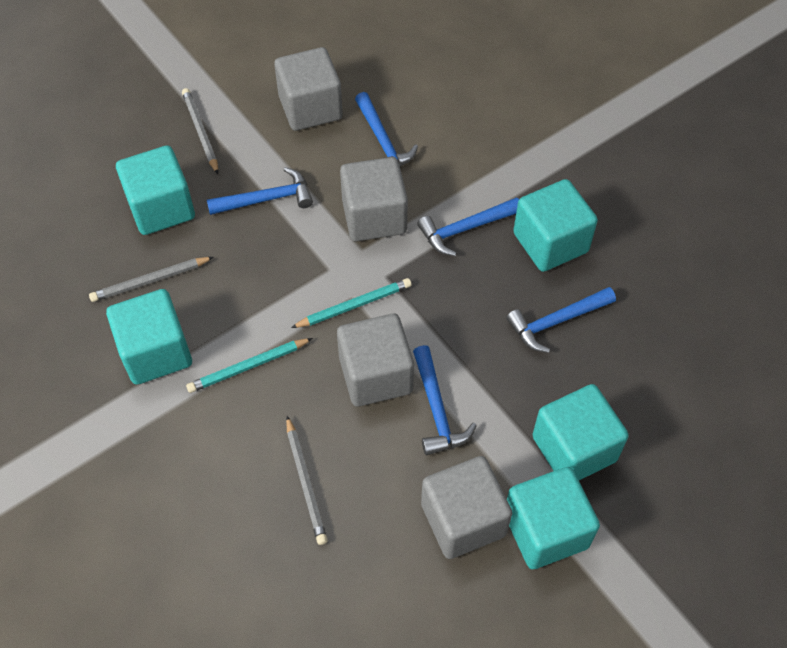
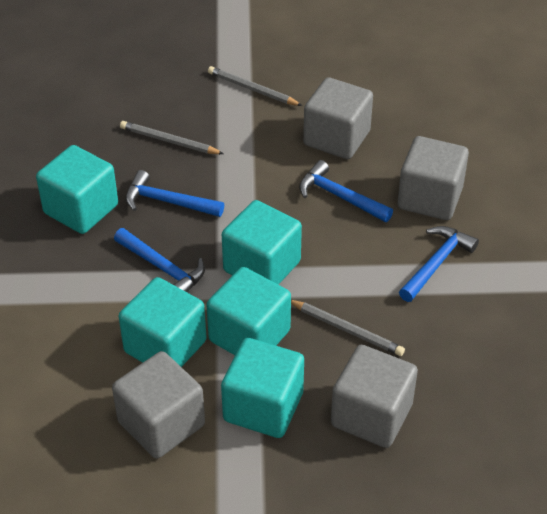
blue hammer: 5 -> 4
turquoise pencil: 2 -> 0

